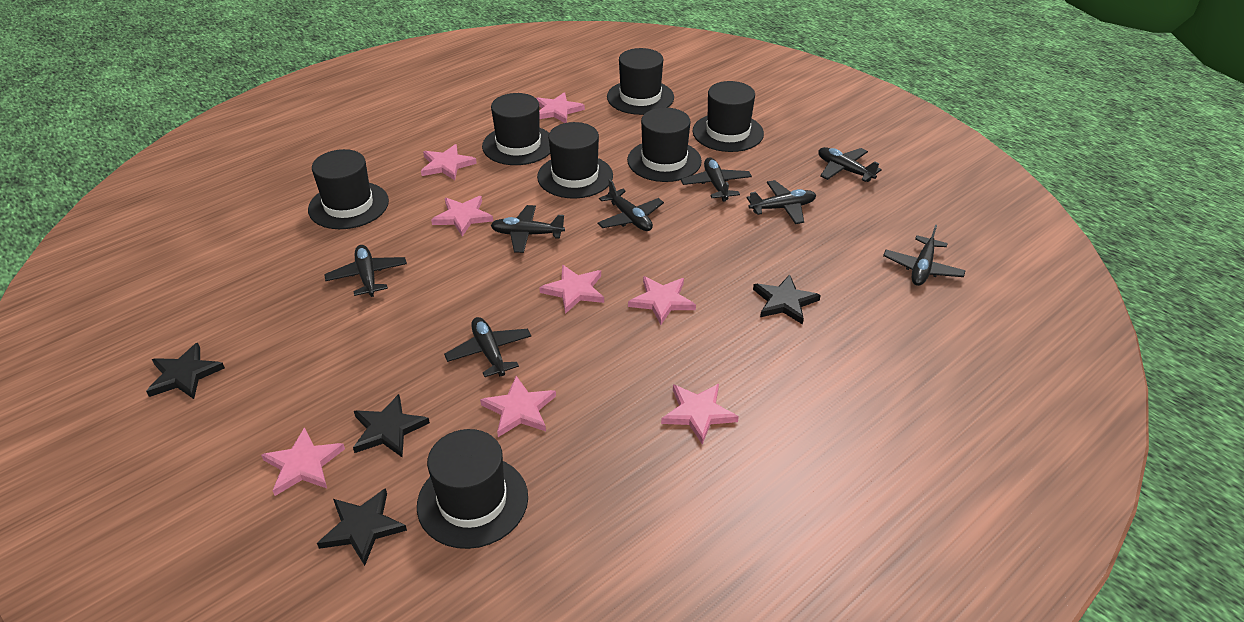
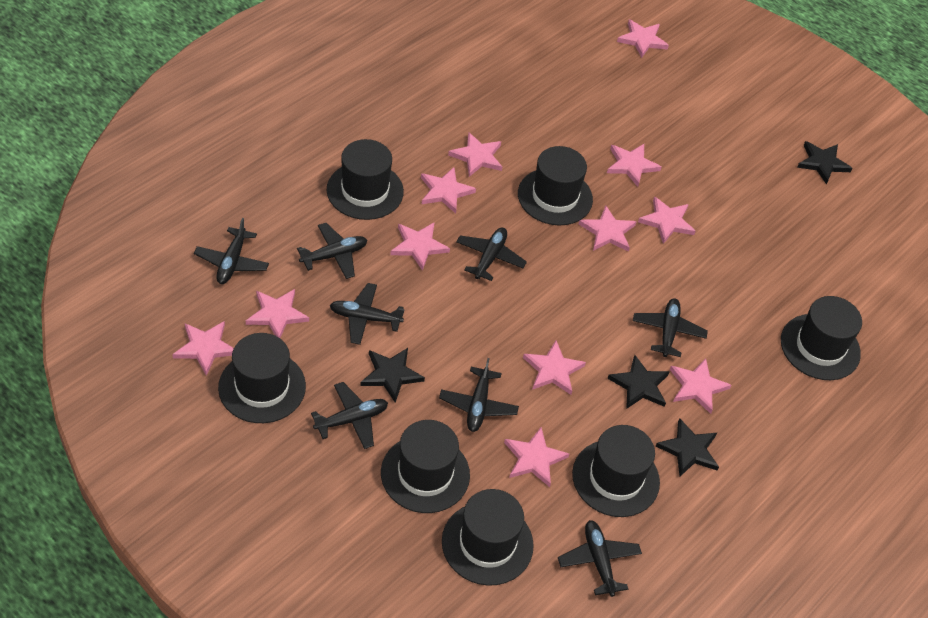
pink star: 8 -> 12

